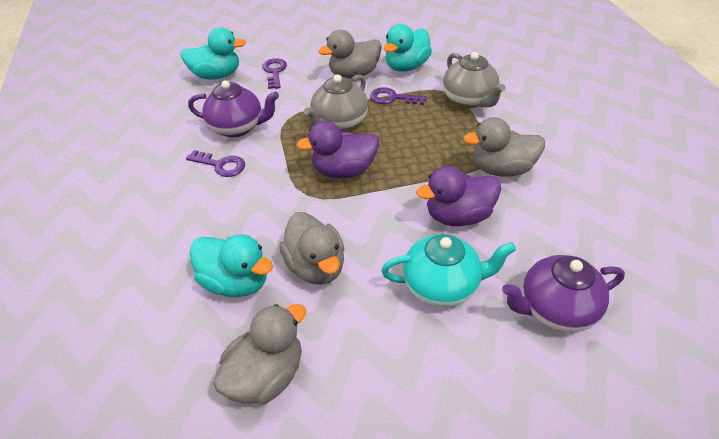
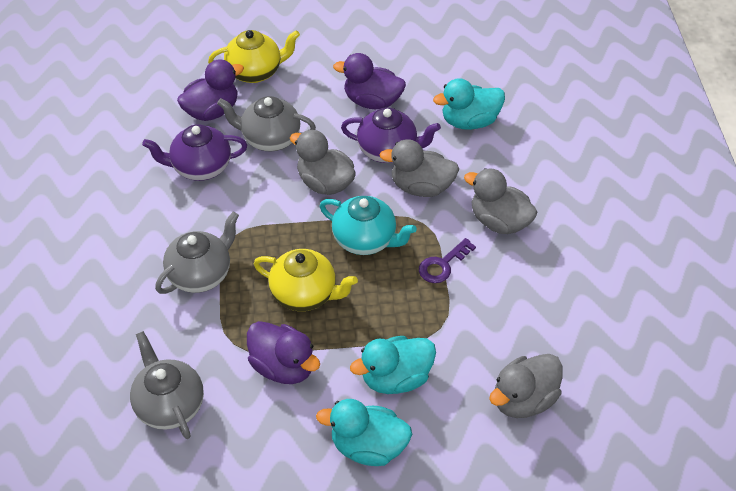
grey teapot: 2 -> 3
purple duck: 2 -> 3
purple key: 3 -> 1
yellow teapot: 0 -> 2

